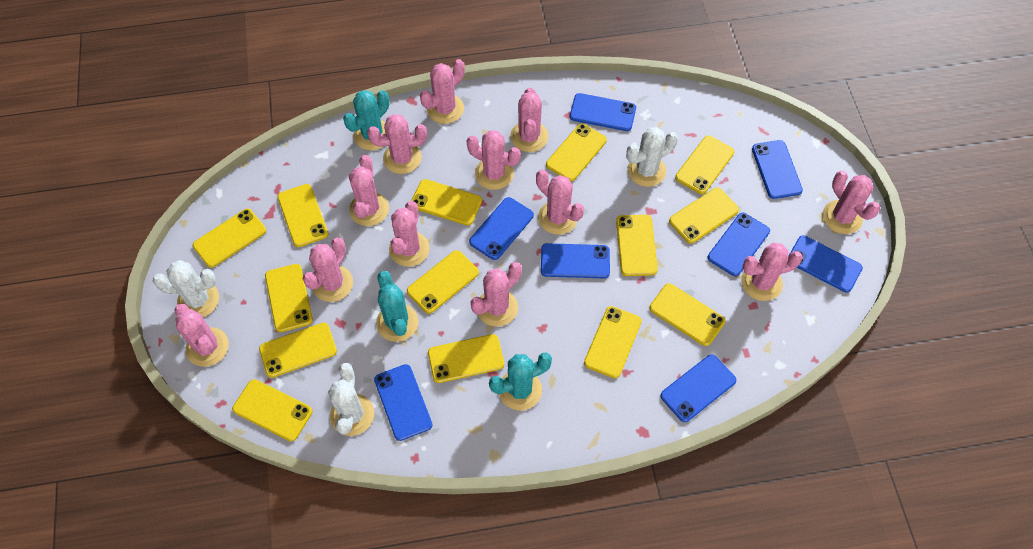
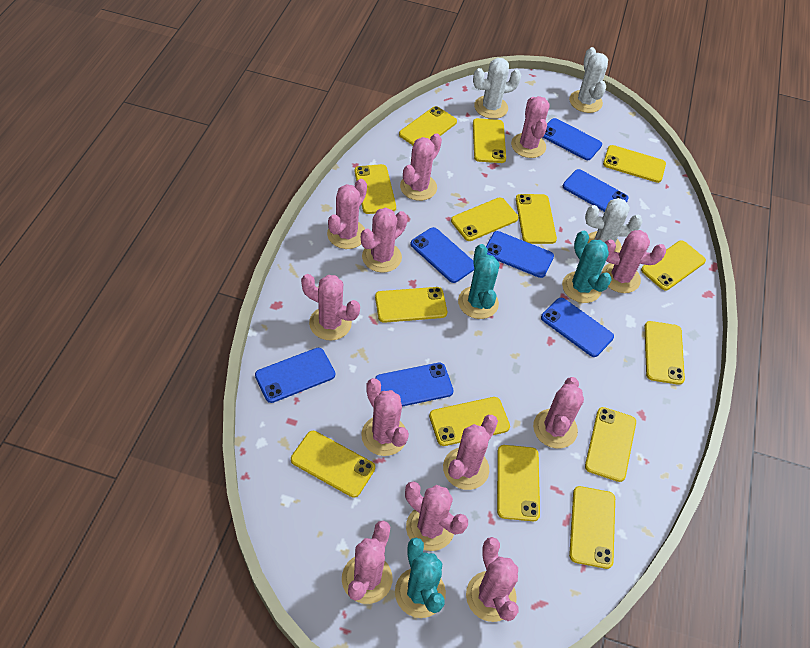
blue phone: 8 -> 7

